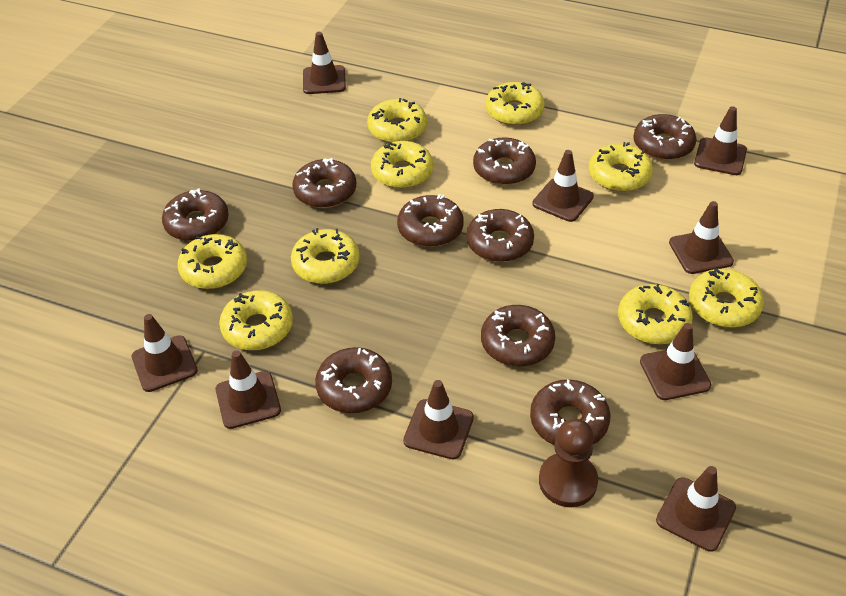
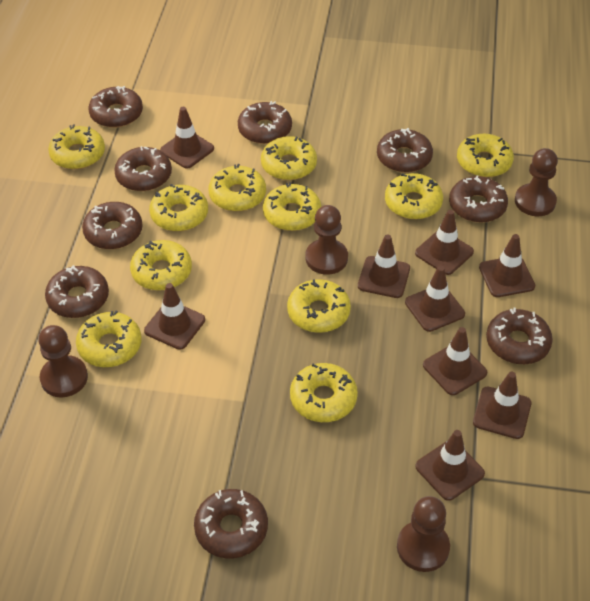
brown pawn: 1 -> 4
yellow donut: 9 -> 11

